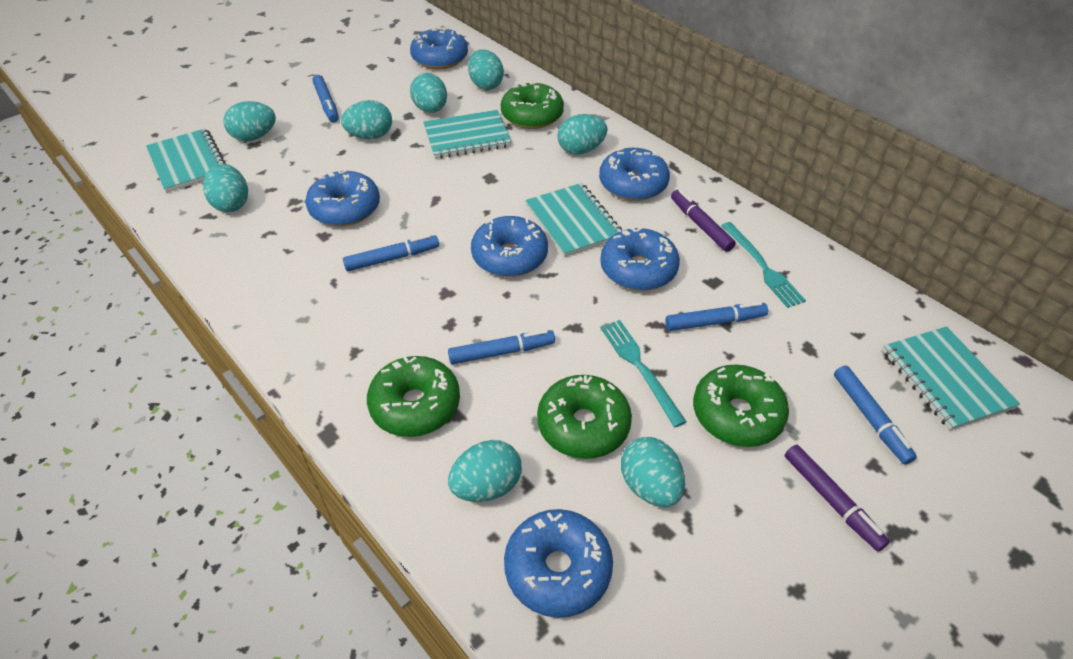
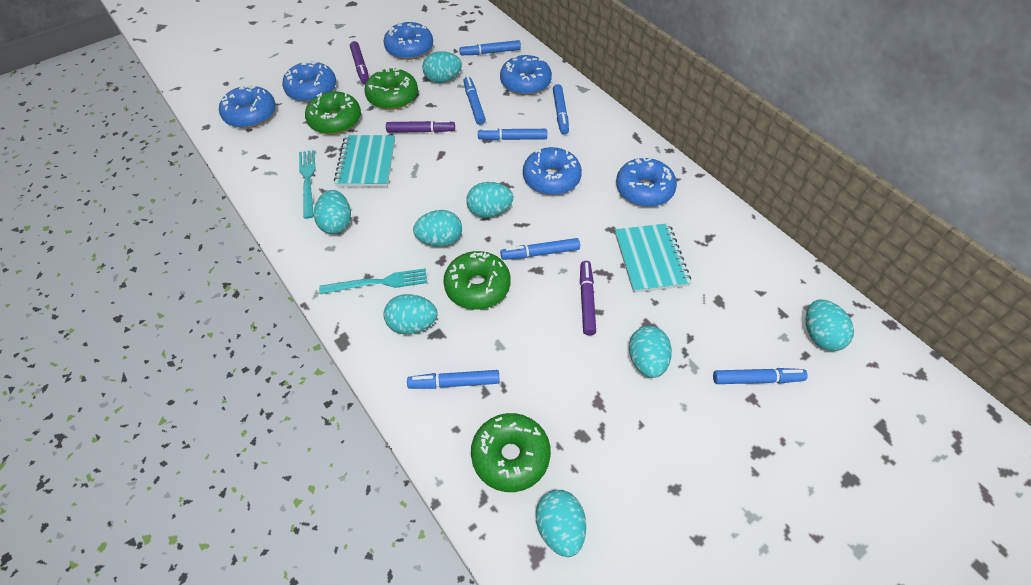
blue marker: 5 -> 7
purple marker: 2 -> 3
turquoise notebook: 4 -> 2

